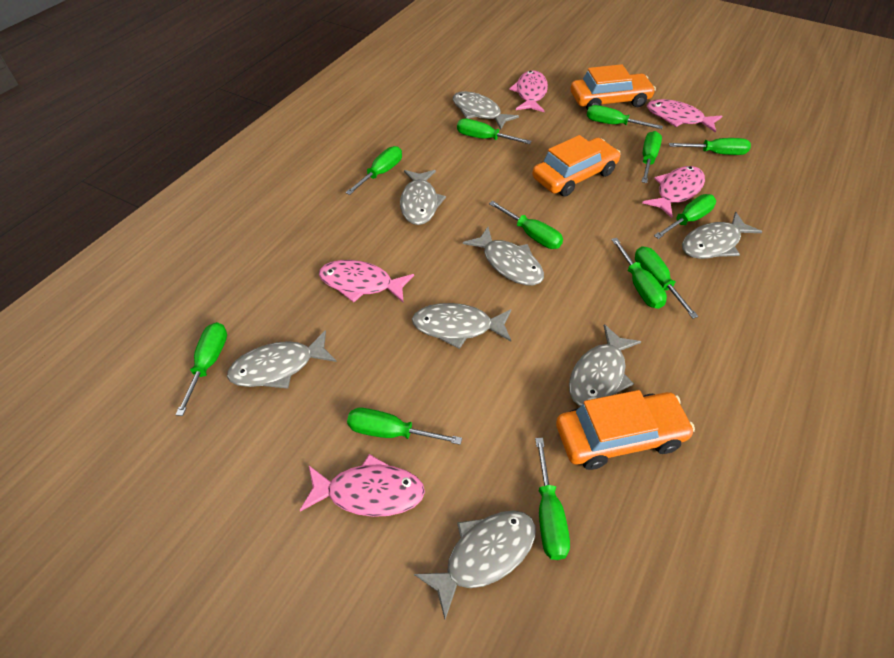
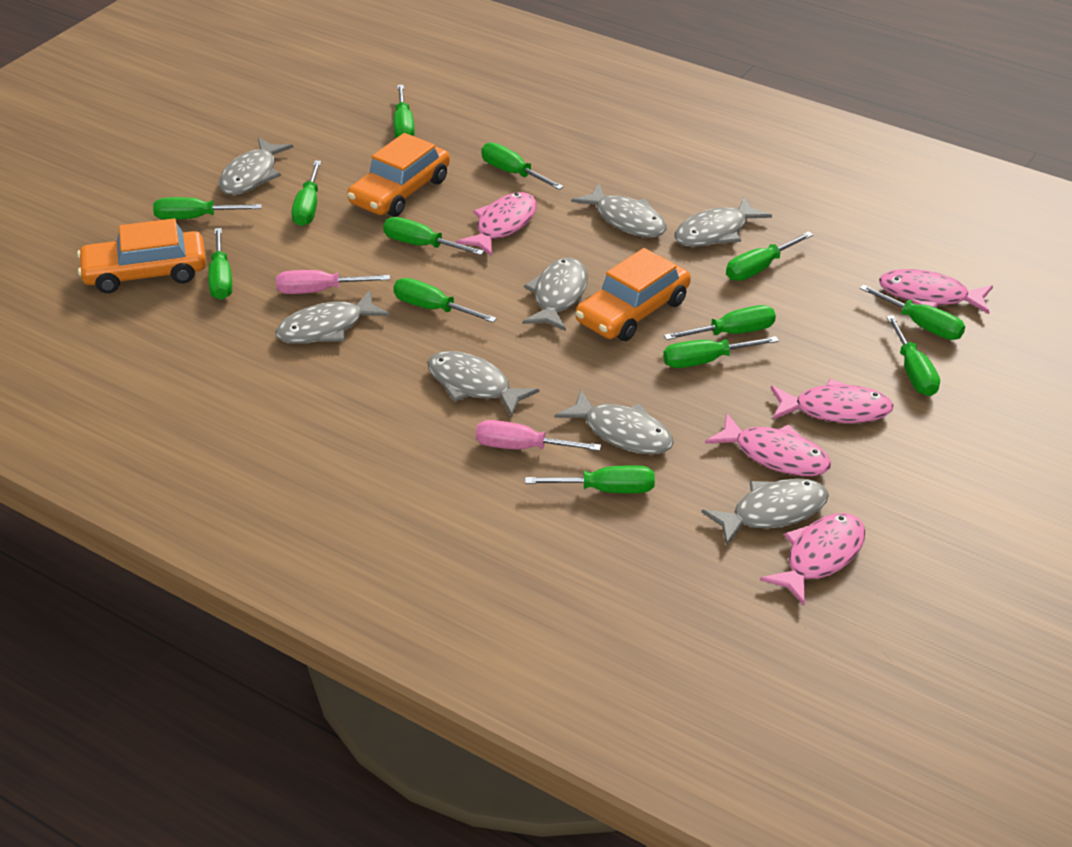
green screwdriver: 12 -> 13
pink screwdriver: 0 -> 2

